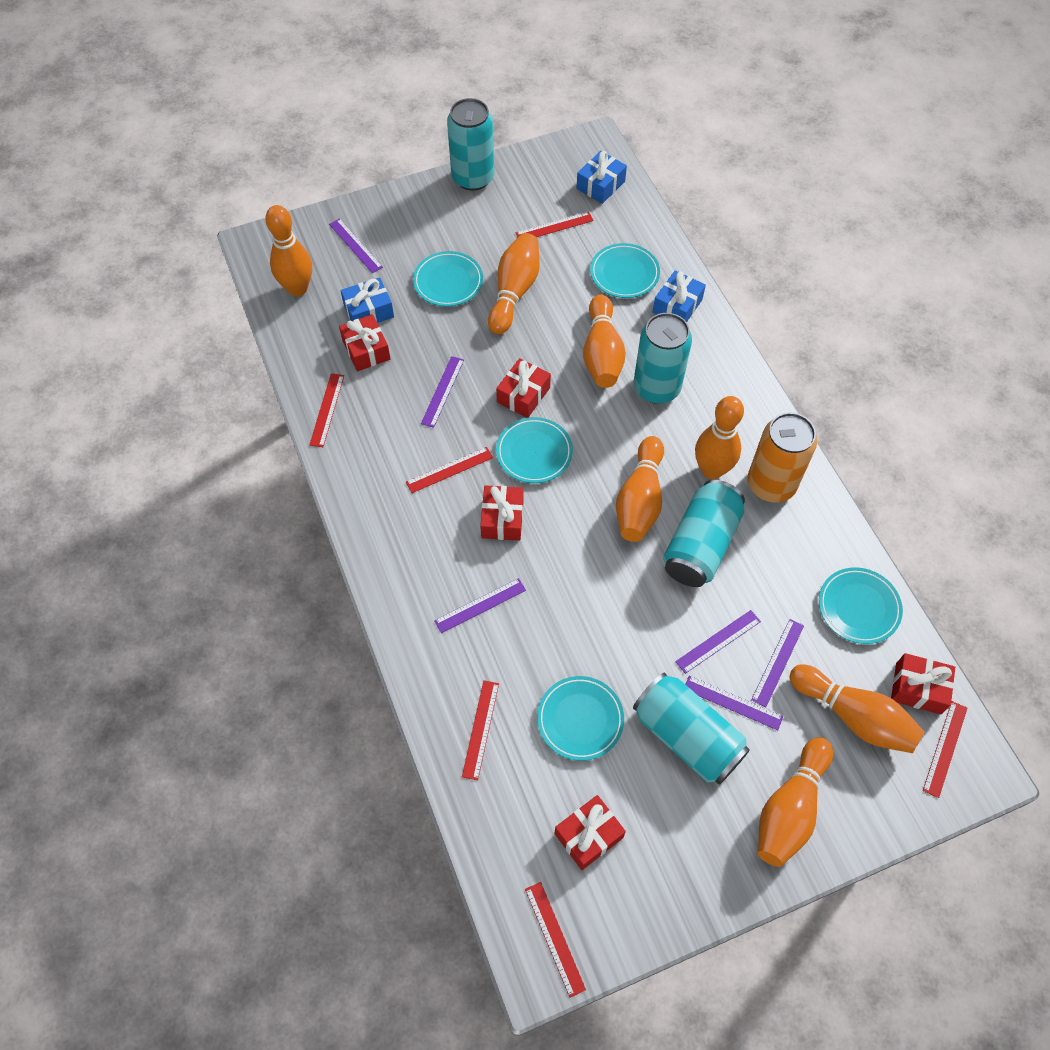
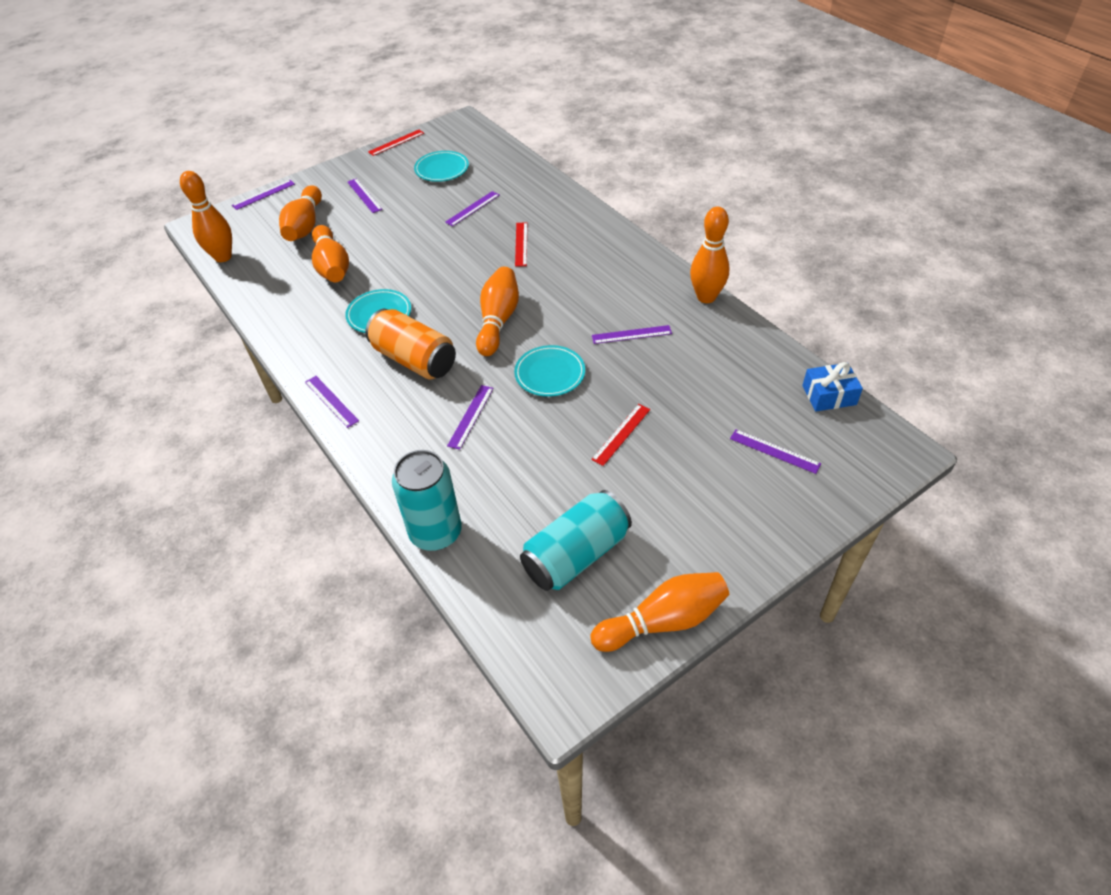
blue gift: 3 -> 1
orange bowling pin: 7 -> 6
purple ruler: 6 -> 7
red gift: 5 -> 0
red ruler: 6 -> 3
turquoise can: 4 -> 2
turquoise plate: 5 -> 3

